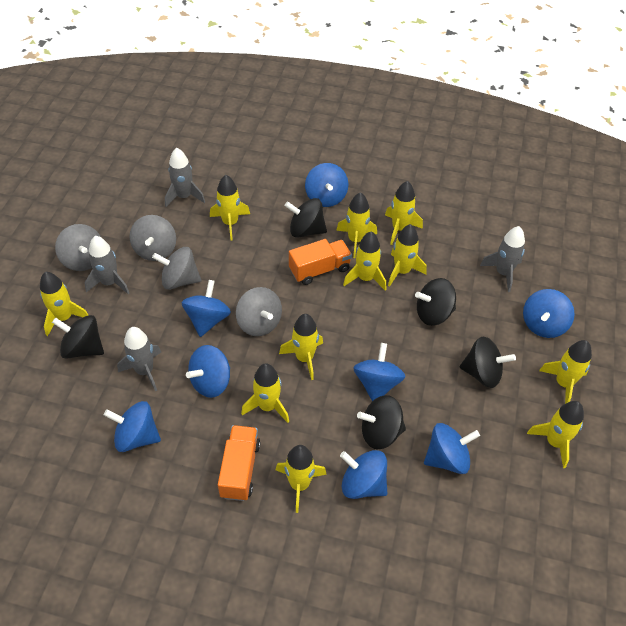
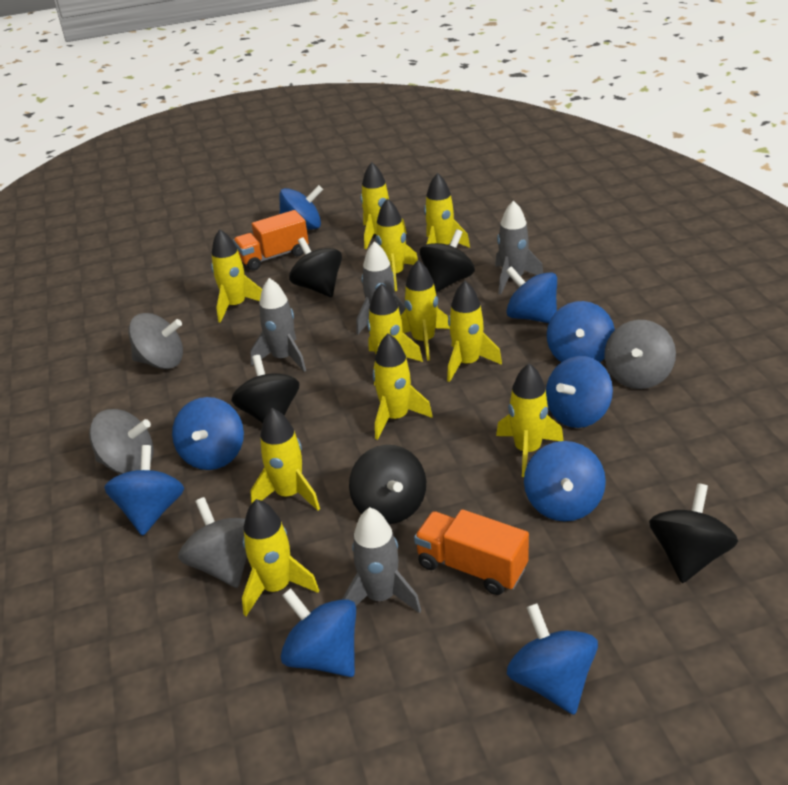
blue spinning top: 8 -> 9

